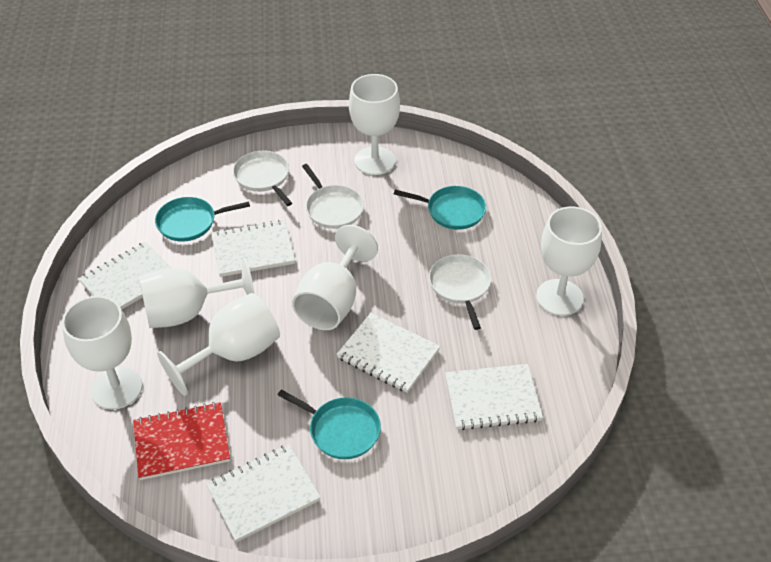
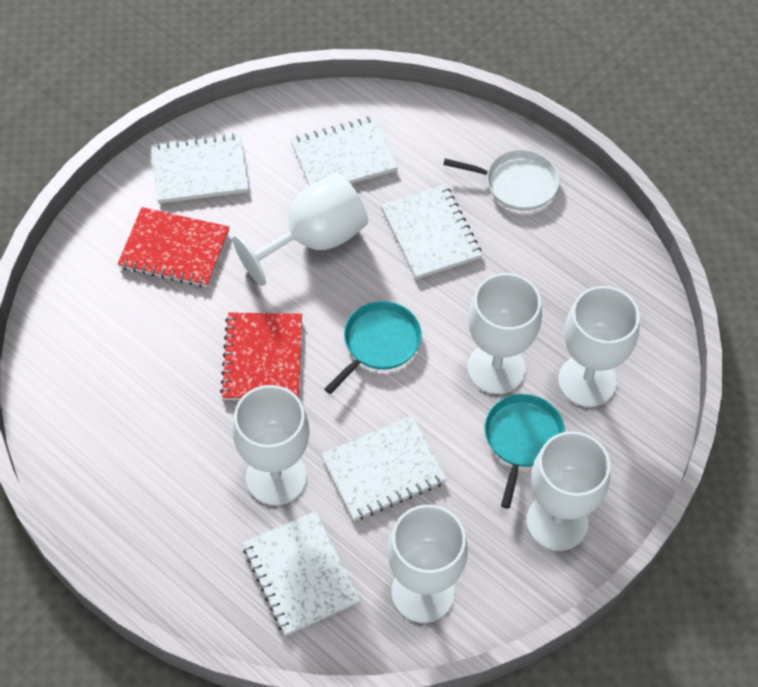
red notebook: 1 -> 2
turquoise pan: 3 -> 2
white pan: 3 -> 1

